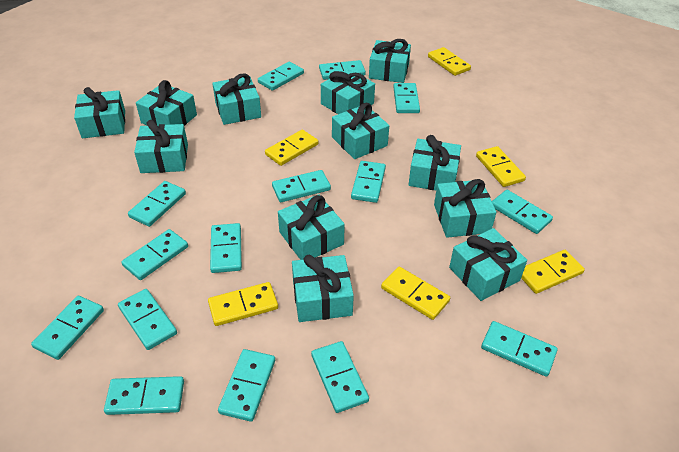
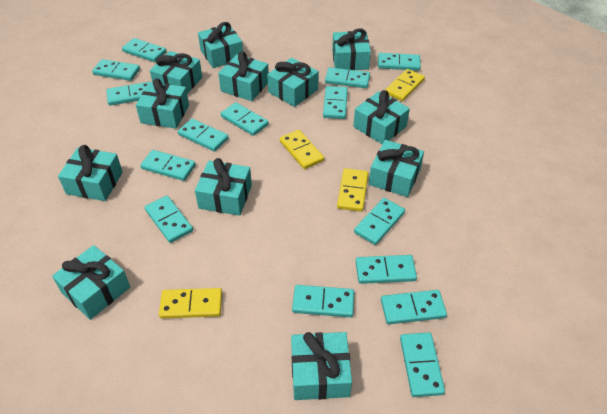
yellow domino: 6 -> 4

